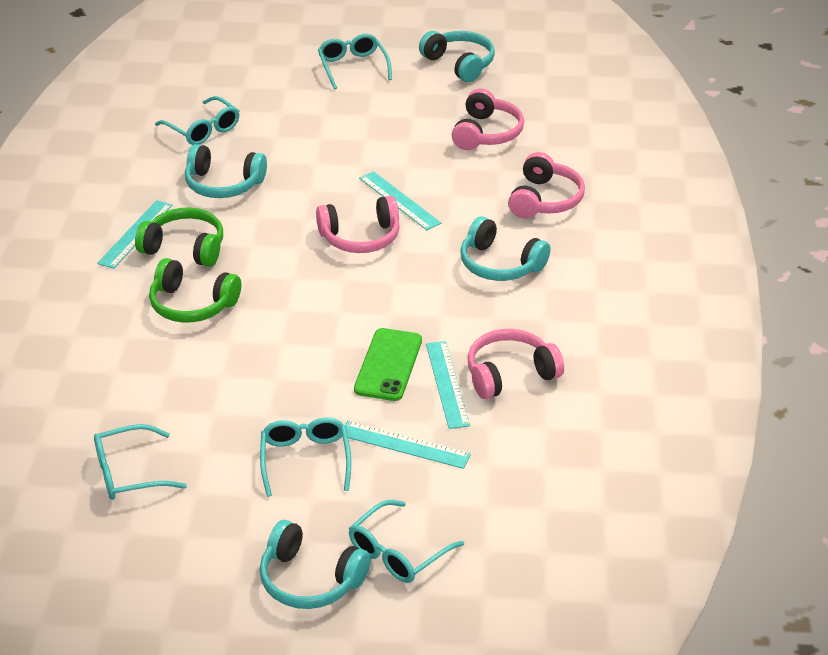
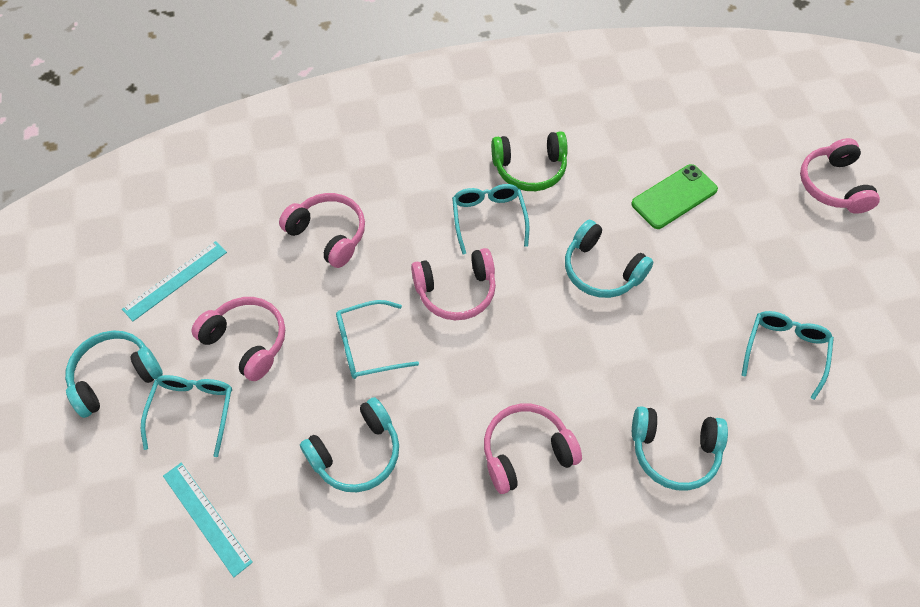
green headphones: 2 -> 1
pink headphones: 4 -> 5
turquoise glasses: 5 -> 4
turquoise ruler: 4 -> 2

